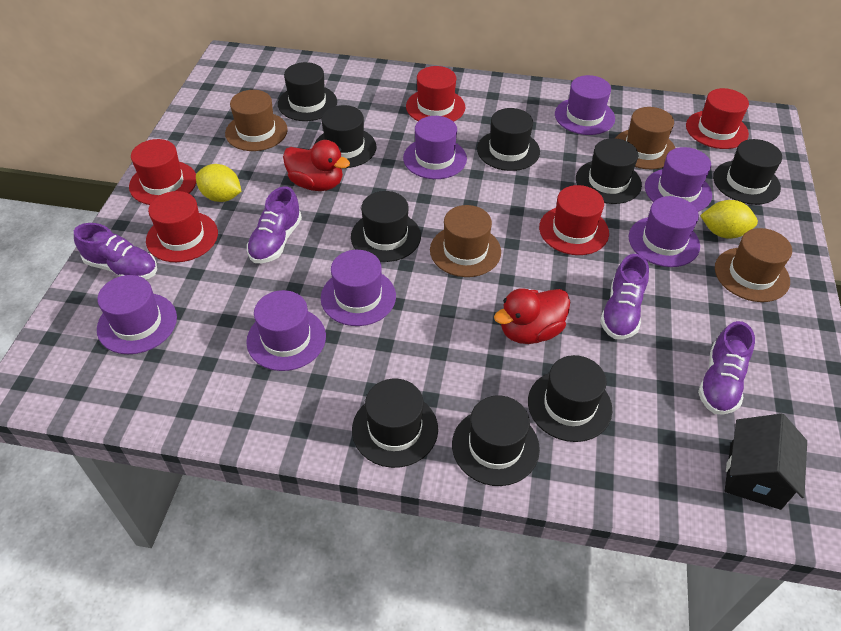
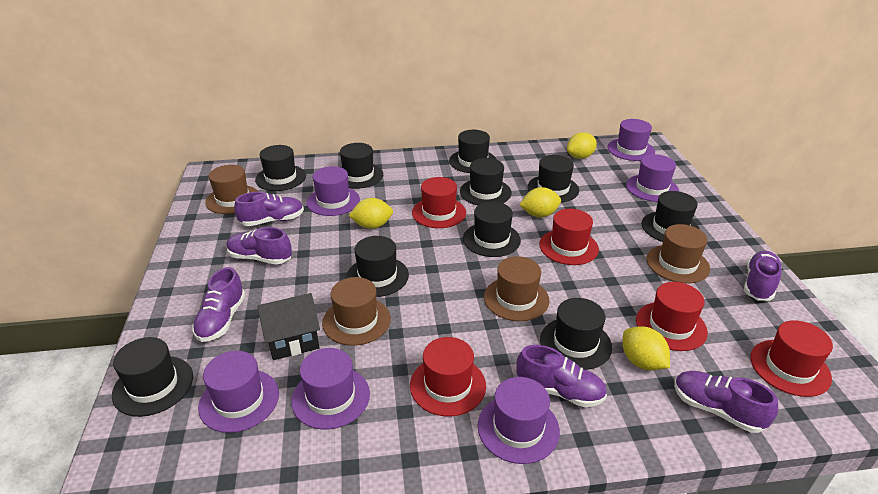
black hat: 9 -> 10
purple hat: 7 -> 6
purple shoe: 4 -> 6
red duck: 2 -> 0
yellow lemon: 2 -> 4

